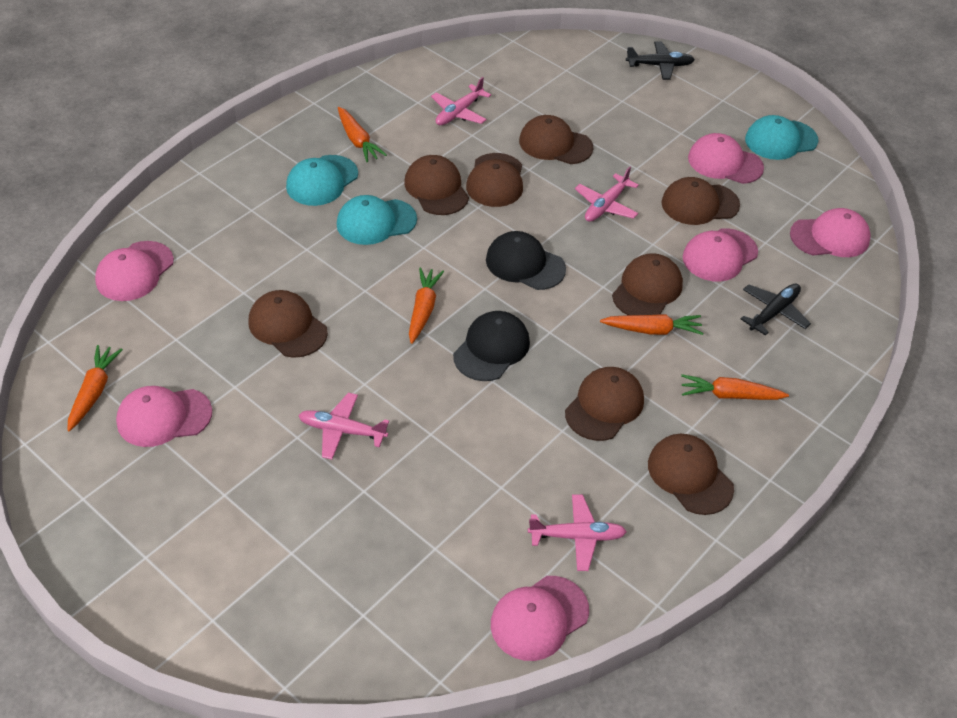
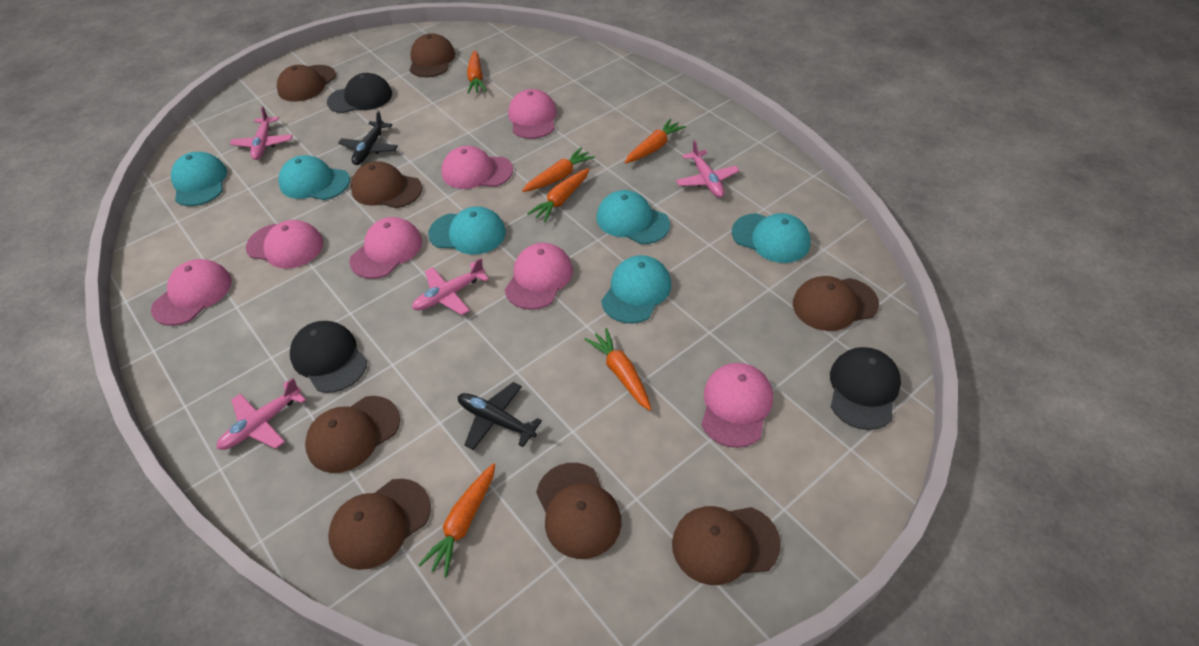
black cap: 2 -> 3
orange carrot: 5 -> 6
pink cap: 6 -> 7
turquoise cap: 3 -> 6

